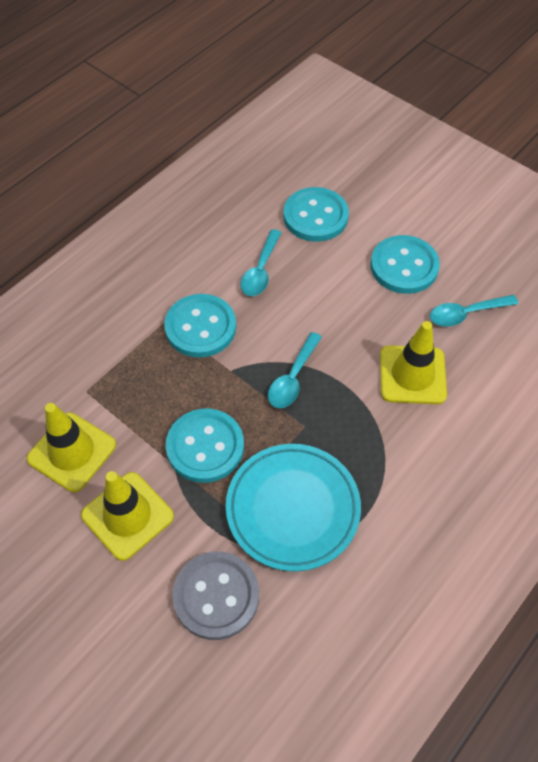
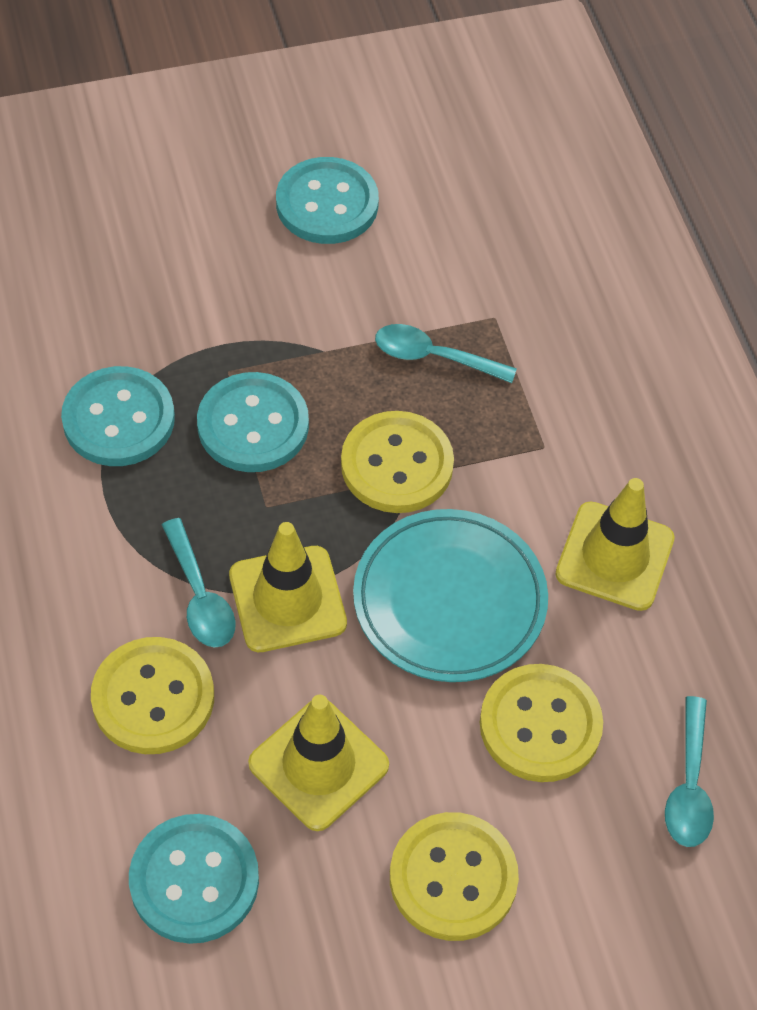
grey button: 1 -> 0
yellow button: 0 -> 4

